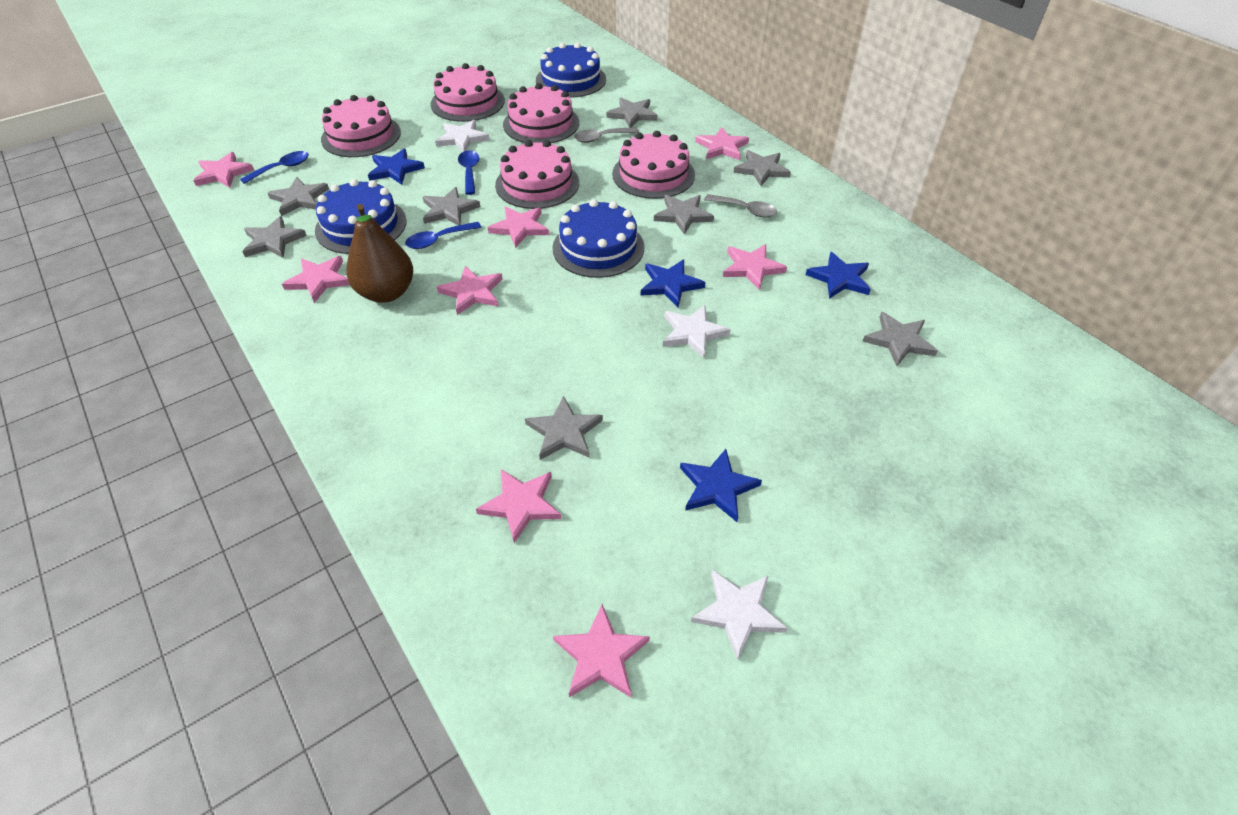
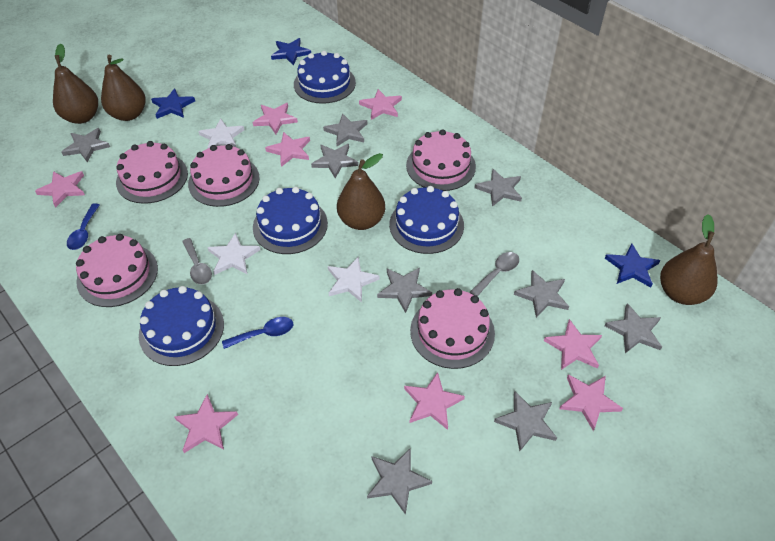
blue cake: 3 -> 4
blue spoon: 3 -> 2
blue star: 4 -> 3
brown pear: 1 -> 4
grey star: 8 -> 9

